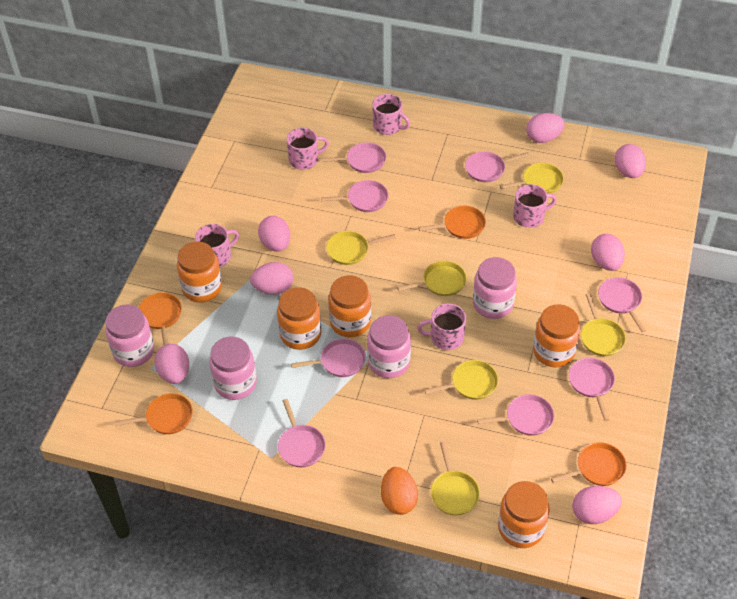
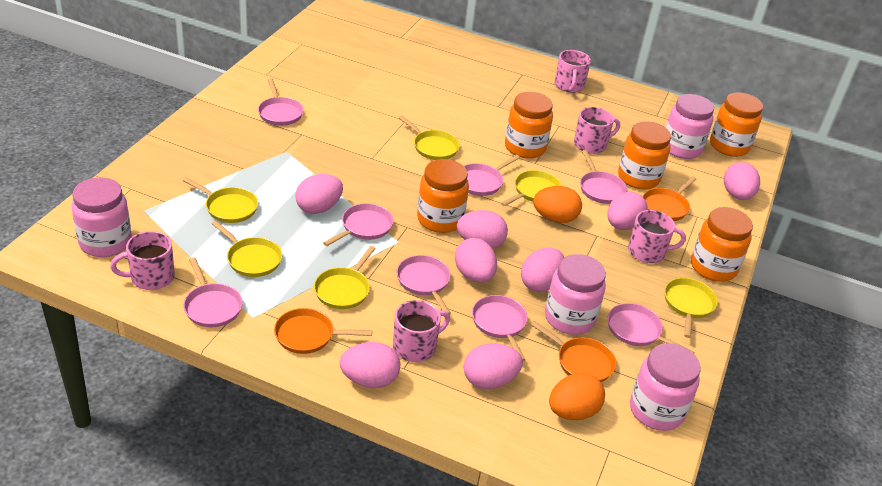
orange egg: 1 -> 2
orange pan: 4 -> 3
pink egg: 7 -> 8

